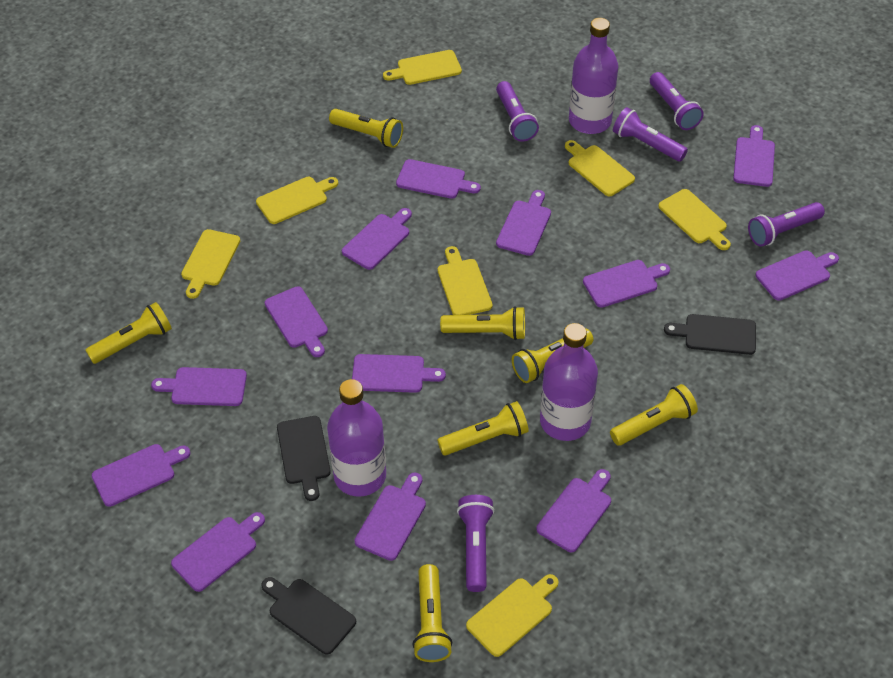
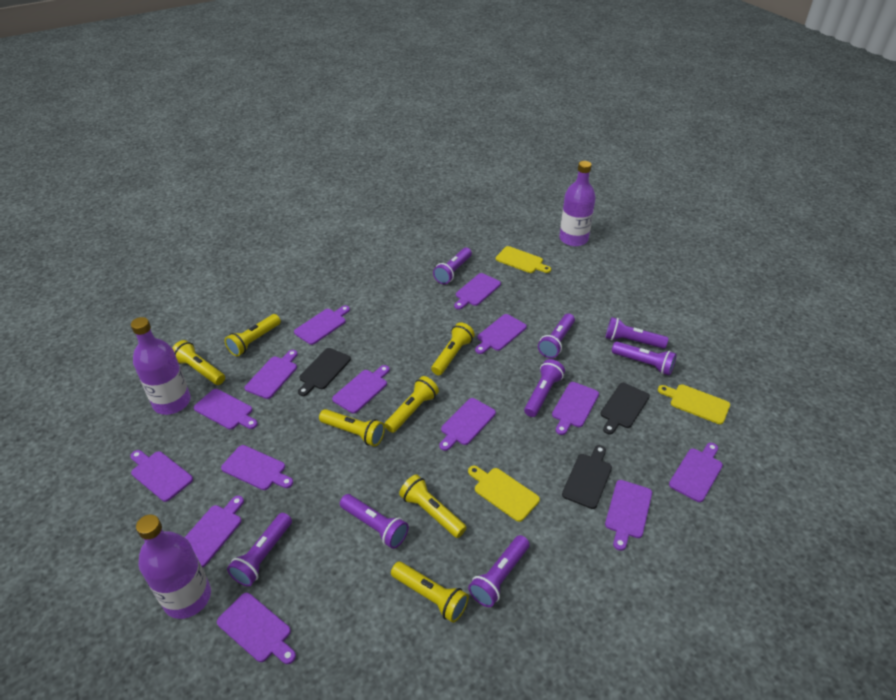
purple cutting board: 13 -> 14
purple flashlight: 5 -> 8
yellow cutting board: 7 -> 3

